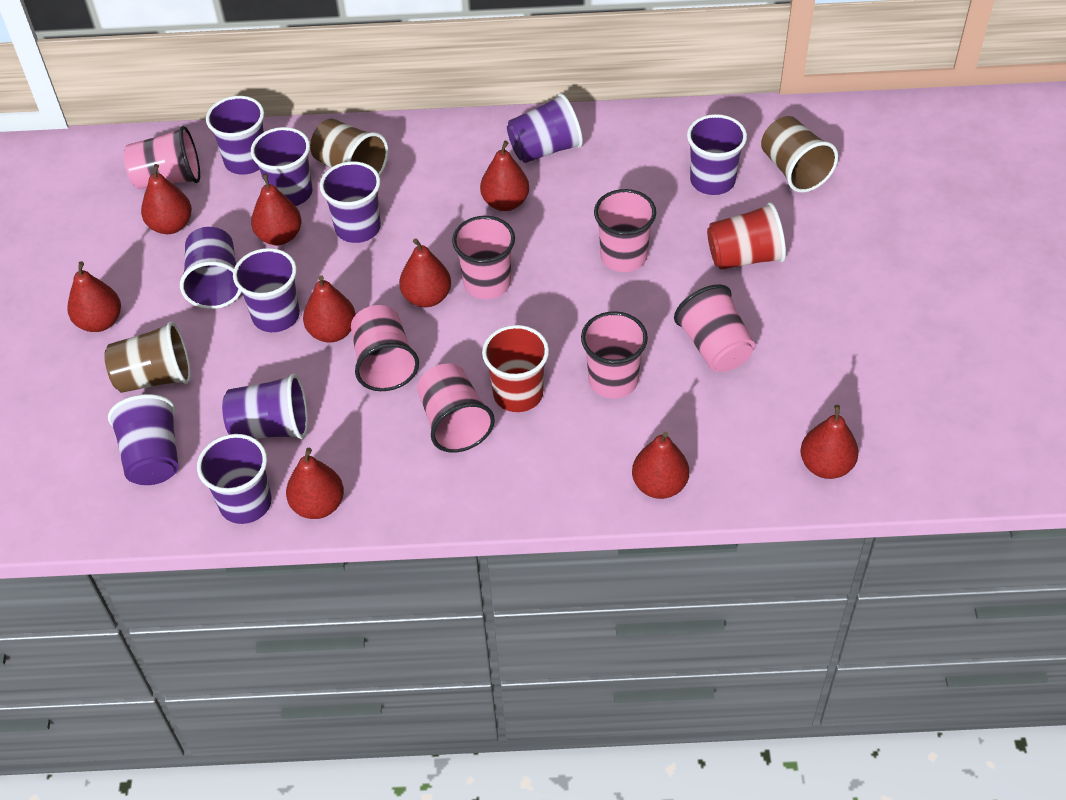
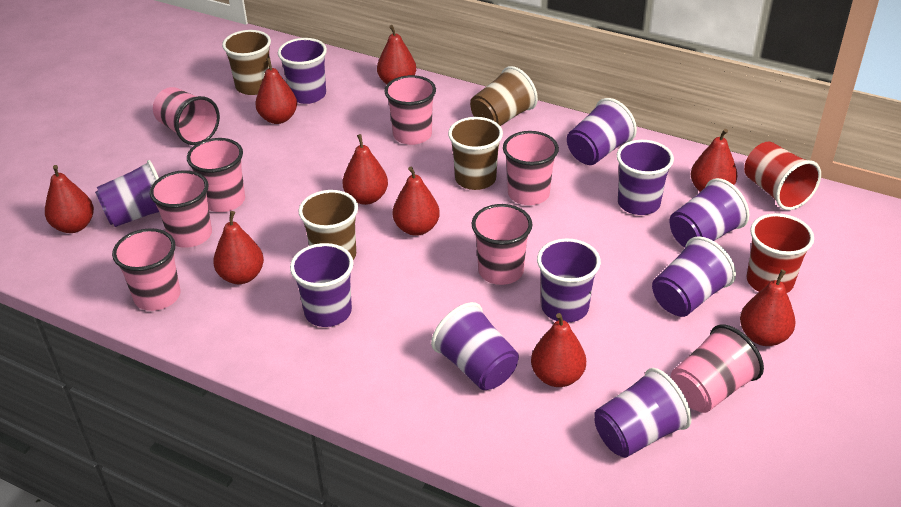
brown cup: 3 -> 4
pink cup: 7 -> 8

